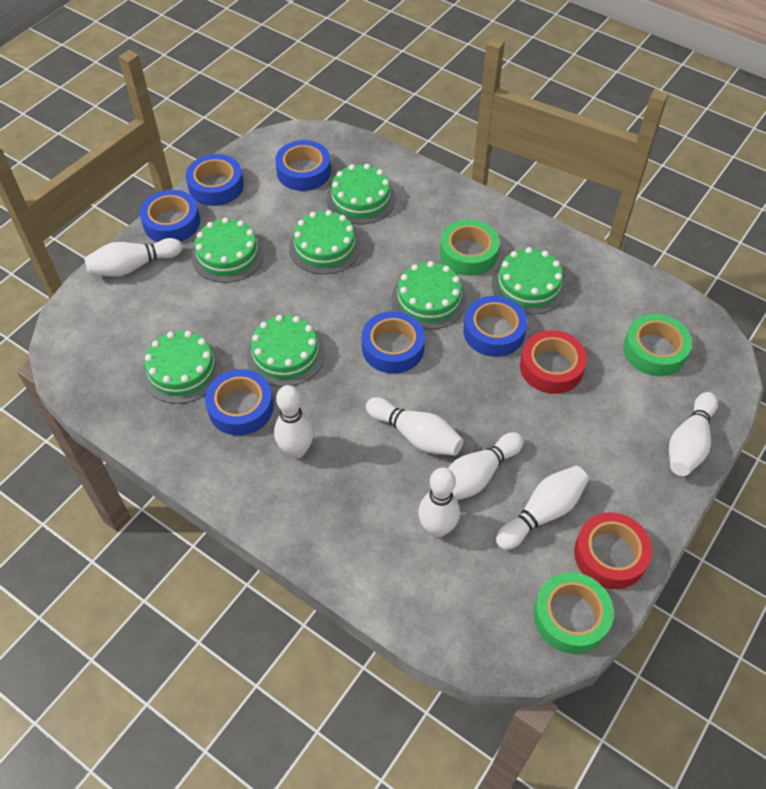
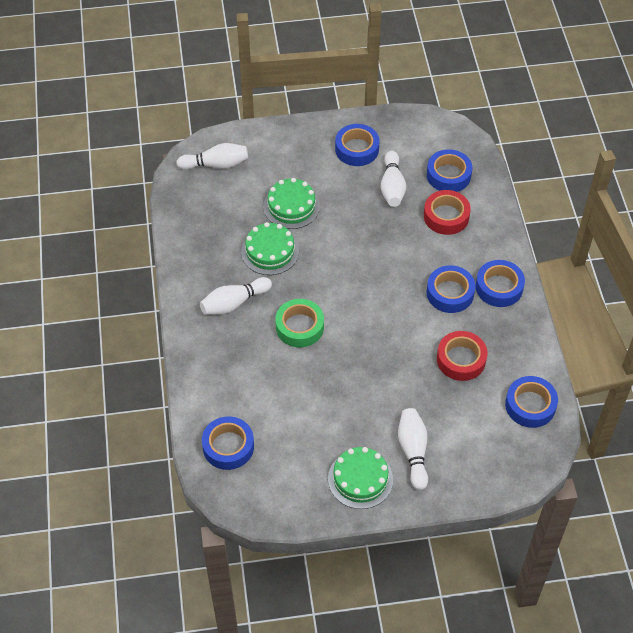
green cake: 7 -> 3
green tape: 3 -> 1
white bowling pin: 7 -> 4

